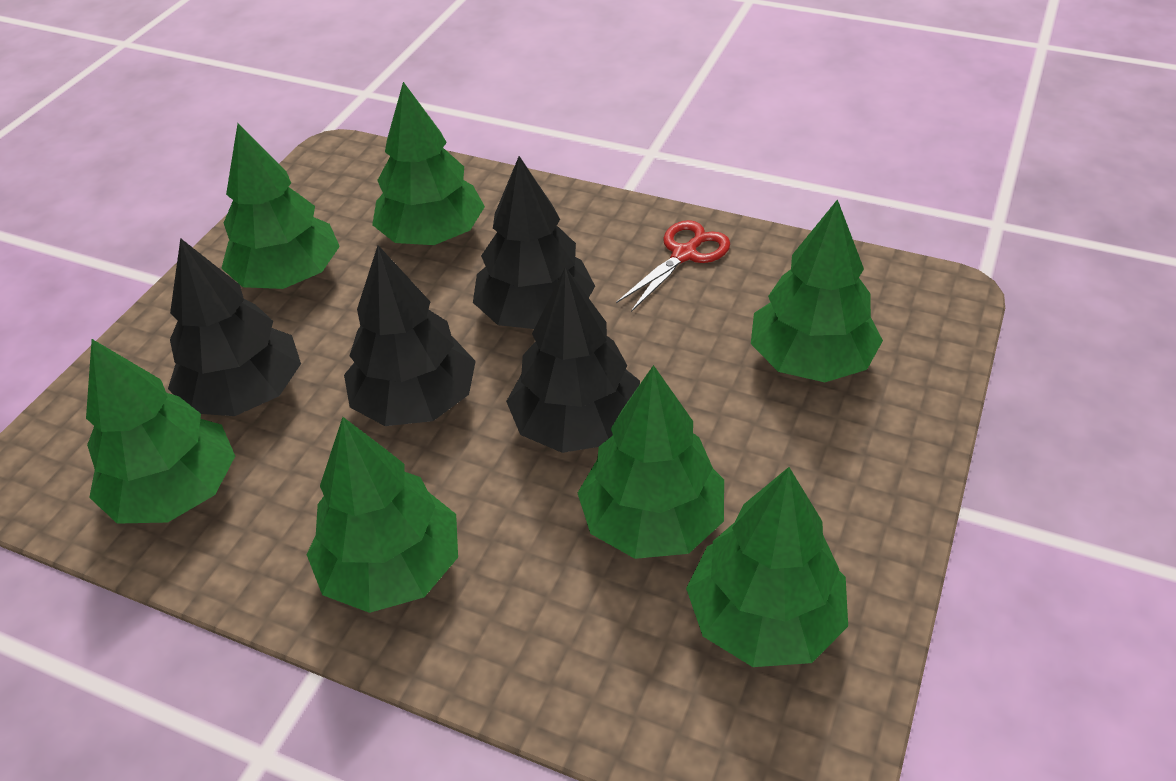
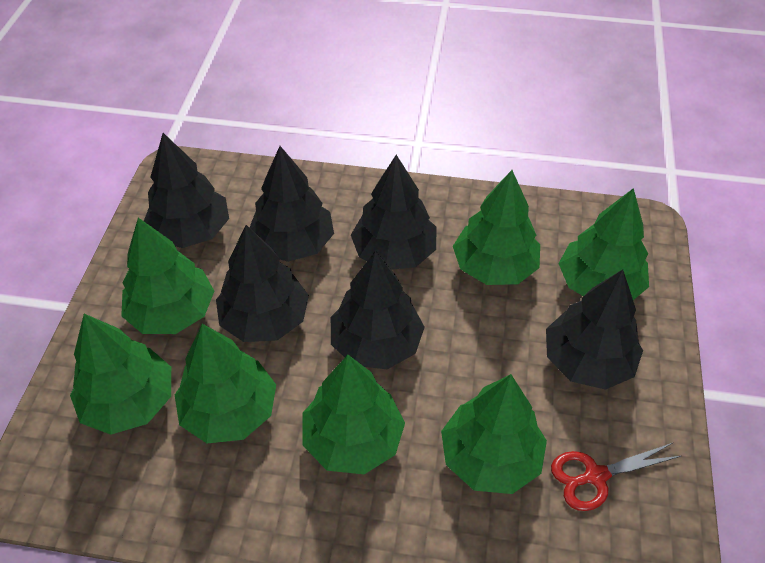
black tree: 4 -> 6

